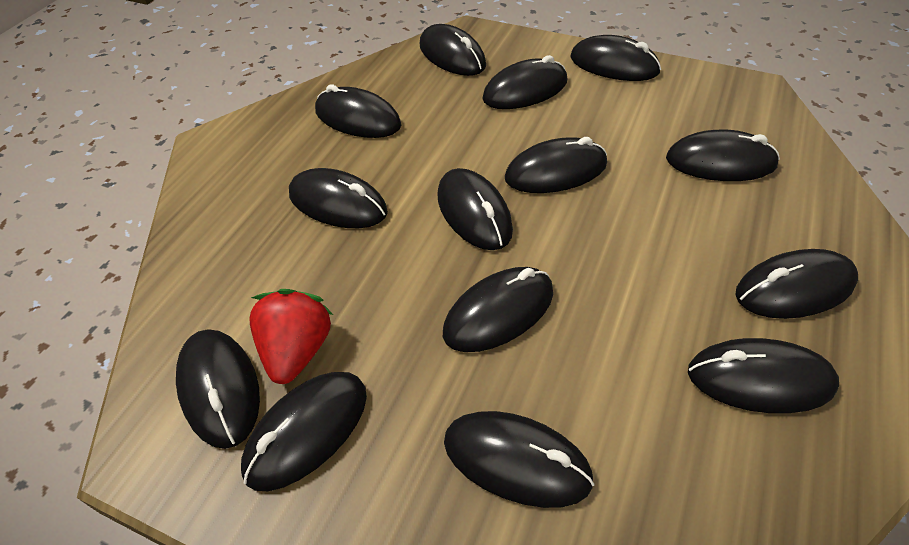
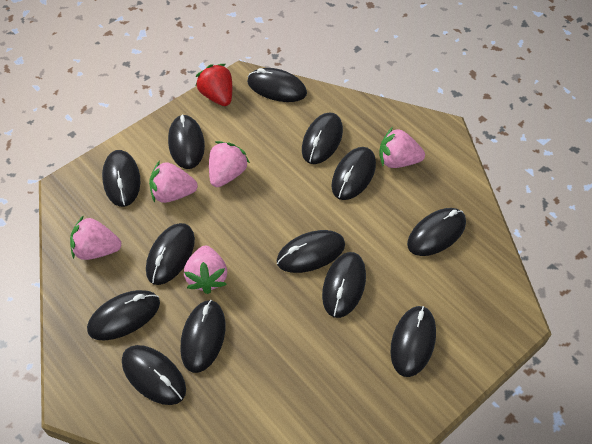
black mouse: 14 -> 13
pink strawberry: 0 -> 5

